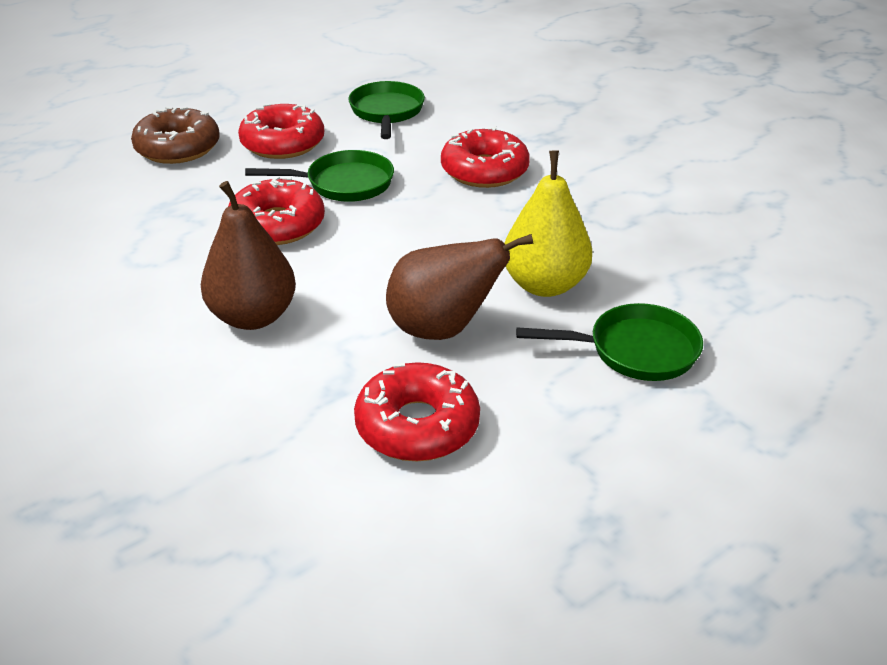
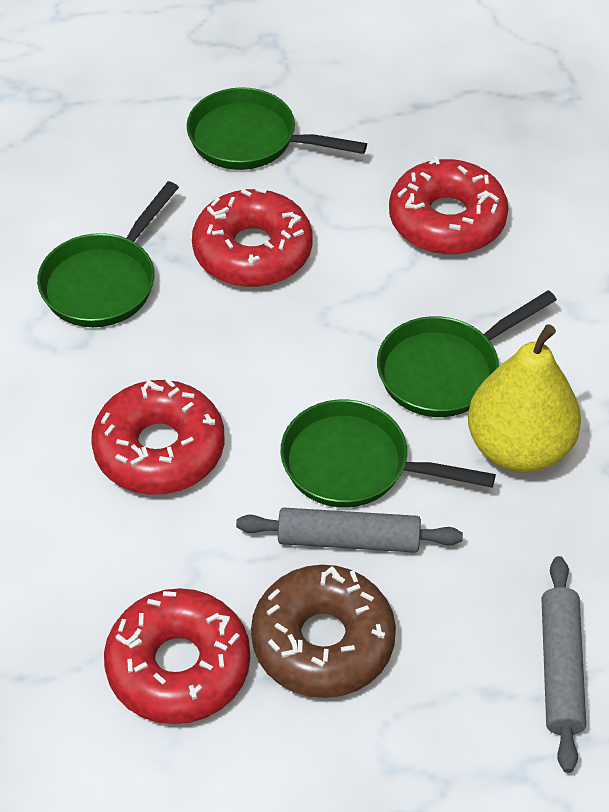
brown pear: 2 -> 0
green pan: 3 -> 4
grey rolling pin: 0 -> 2

